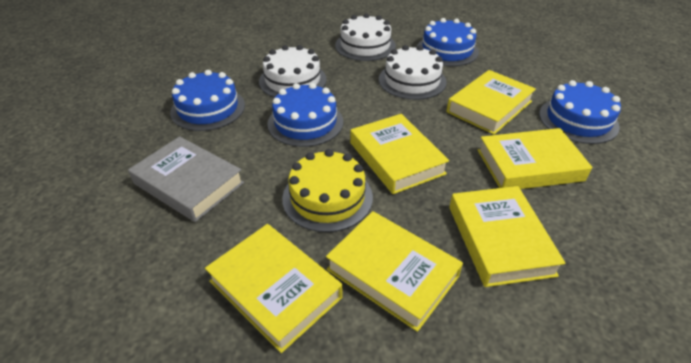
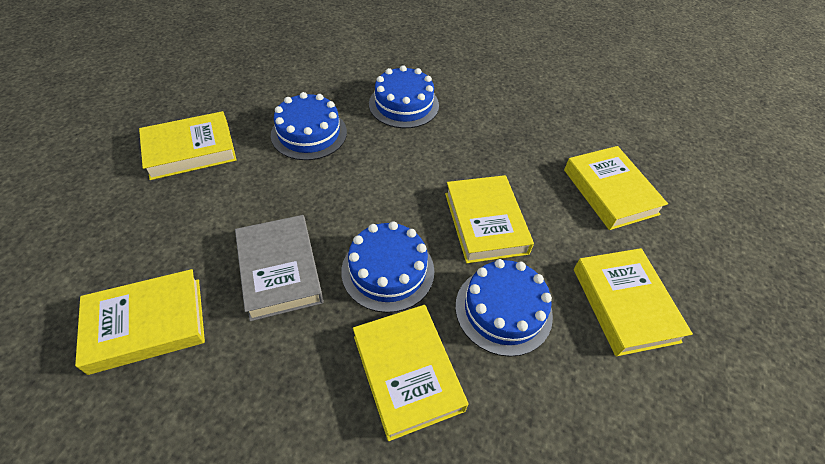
white cake: 3 -> 0
yellow cake: 1 -> 0

